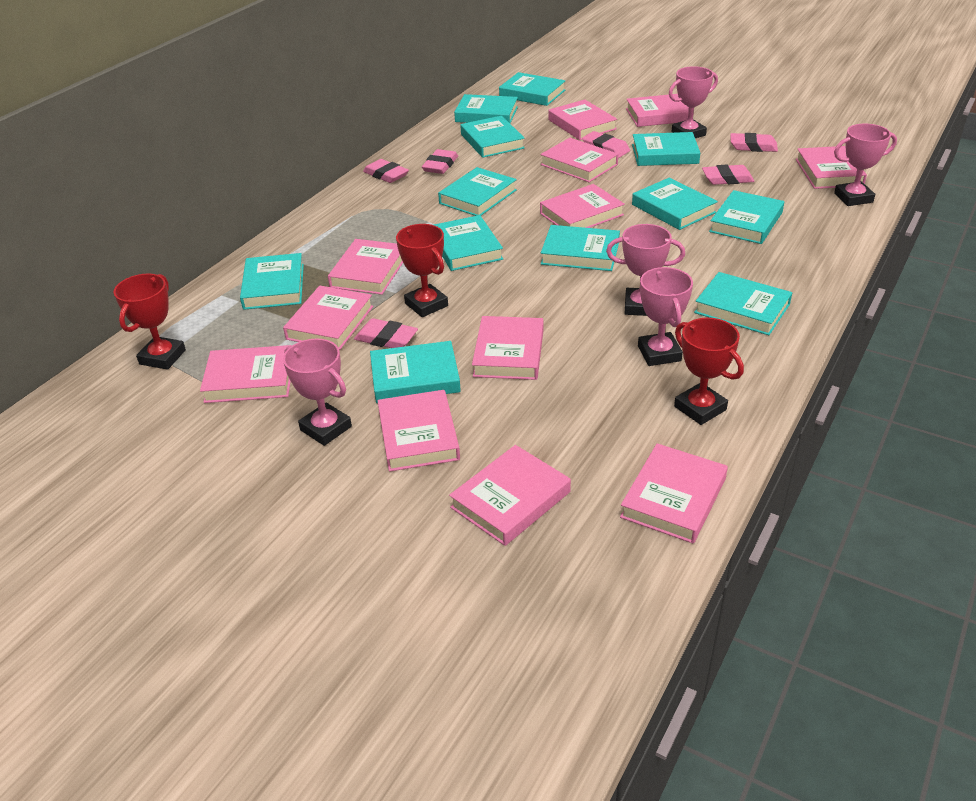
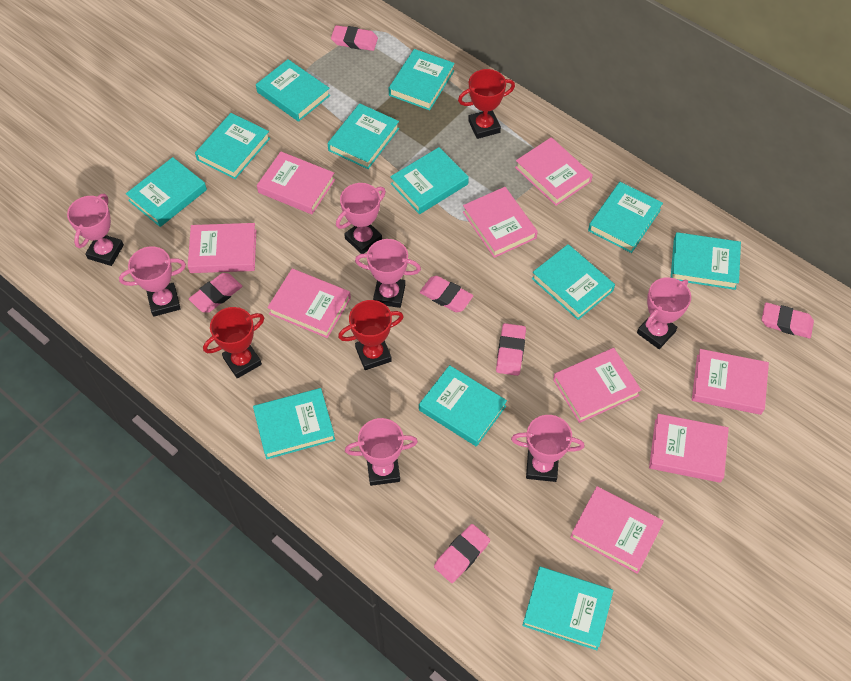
pink book: 12 -> 9
pink trophy: 5 -> 7

